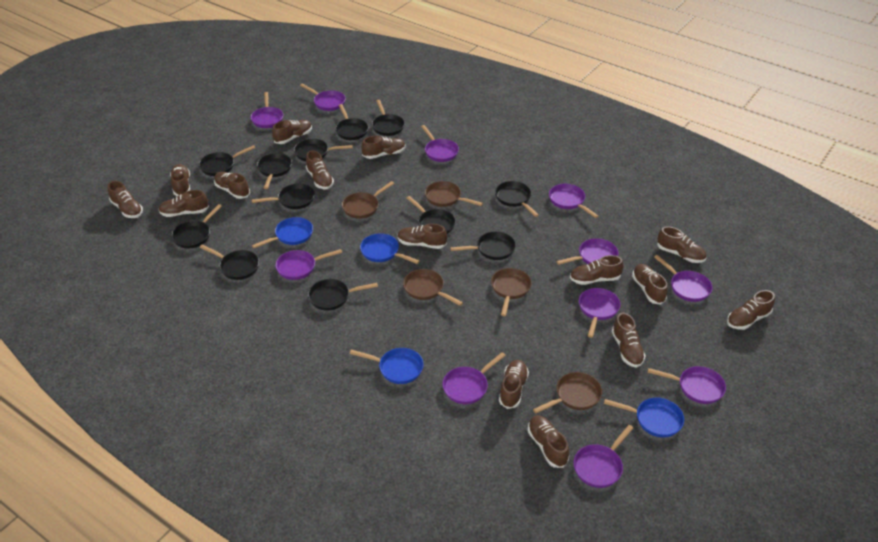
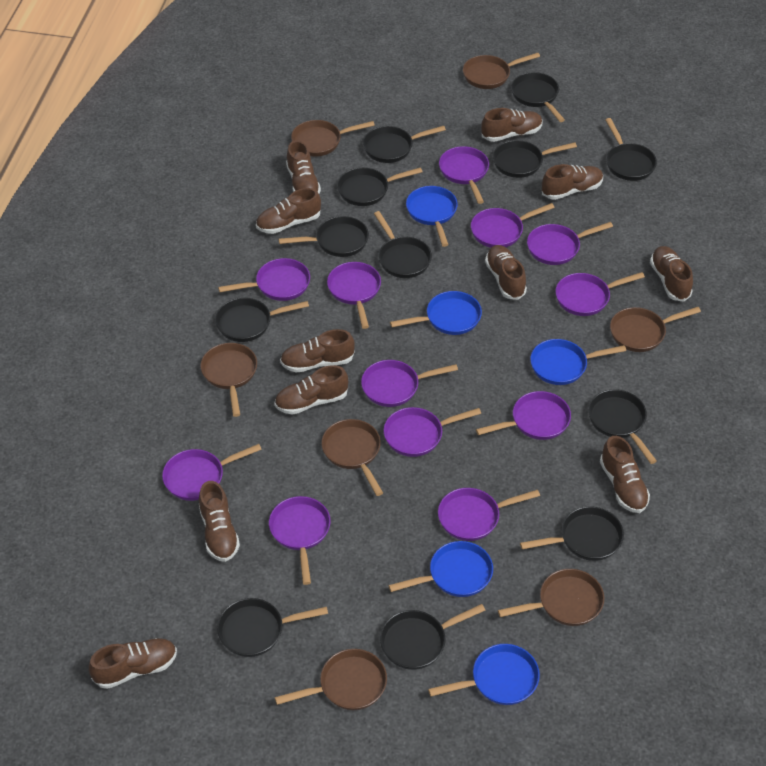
blue pan: 4 -> 5
brown pan: 5 -> 7
brown shoe: 15 -> 11
purple pan: 11 -> 12

